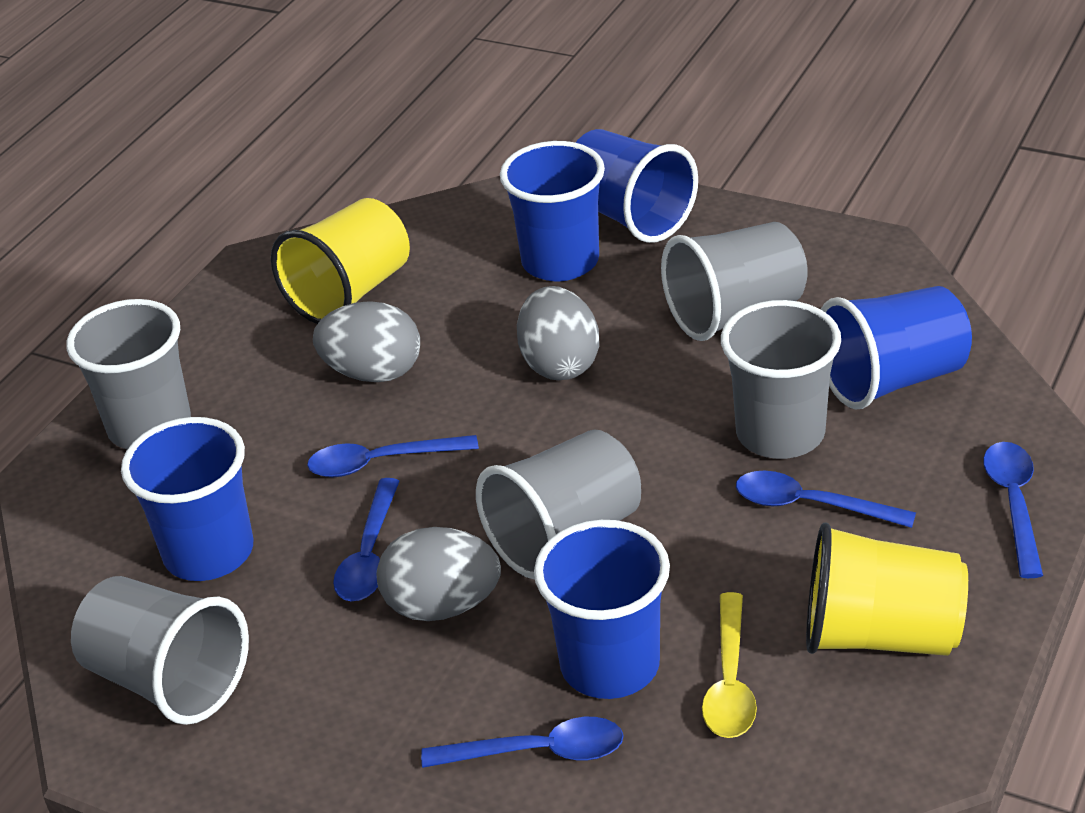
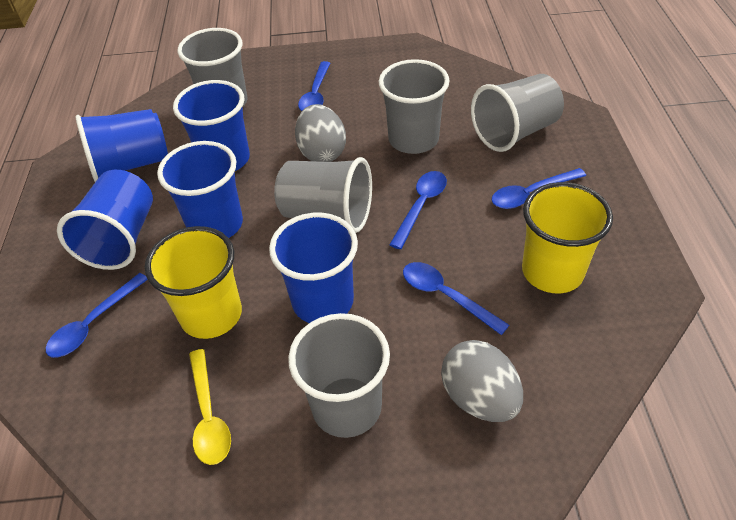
grey egg: 3 -> 2

